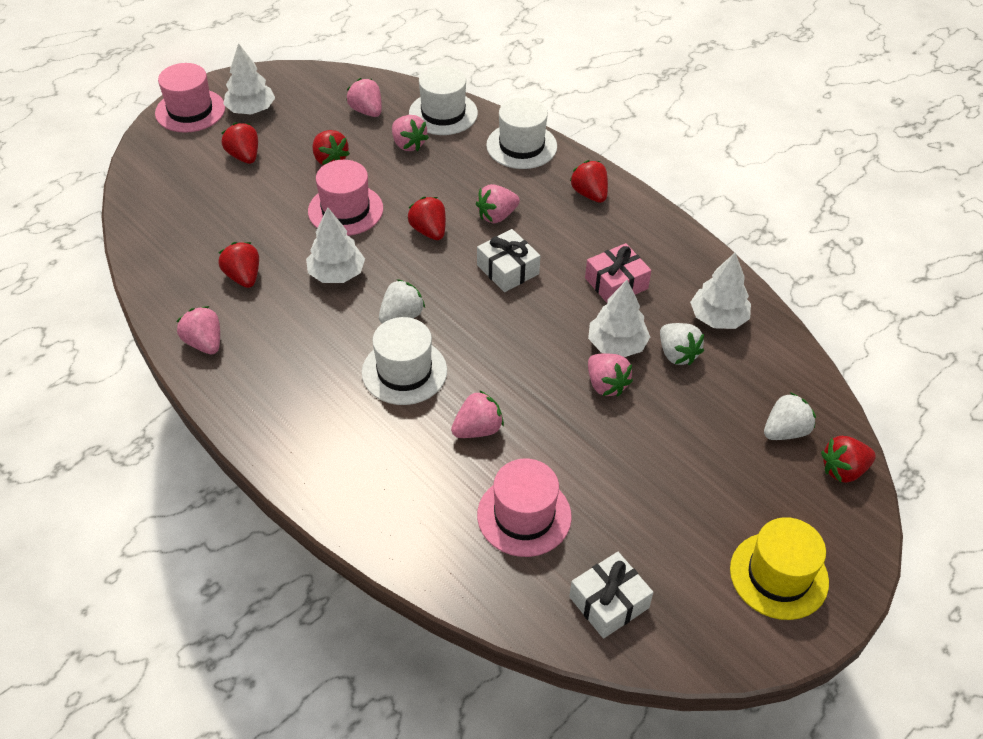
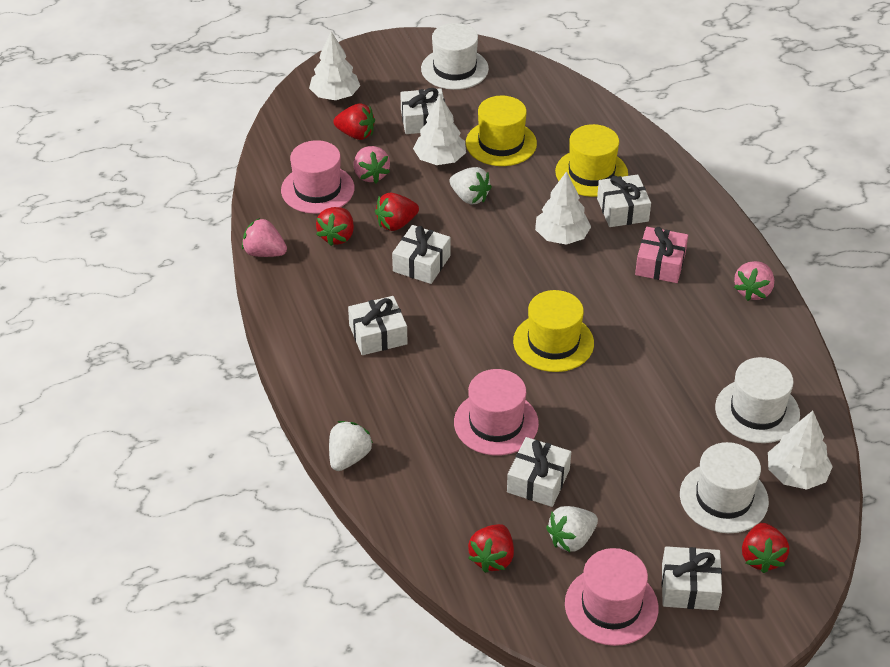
pink strawberry: 6 -> 3
red strawberry: 6 -> 5
white gift: 2 -> 6
yellow hat: 1 -> 3

